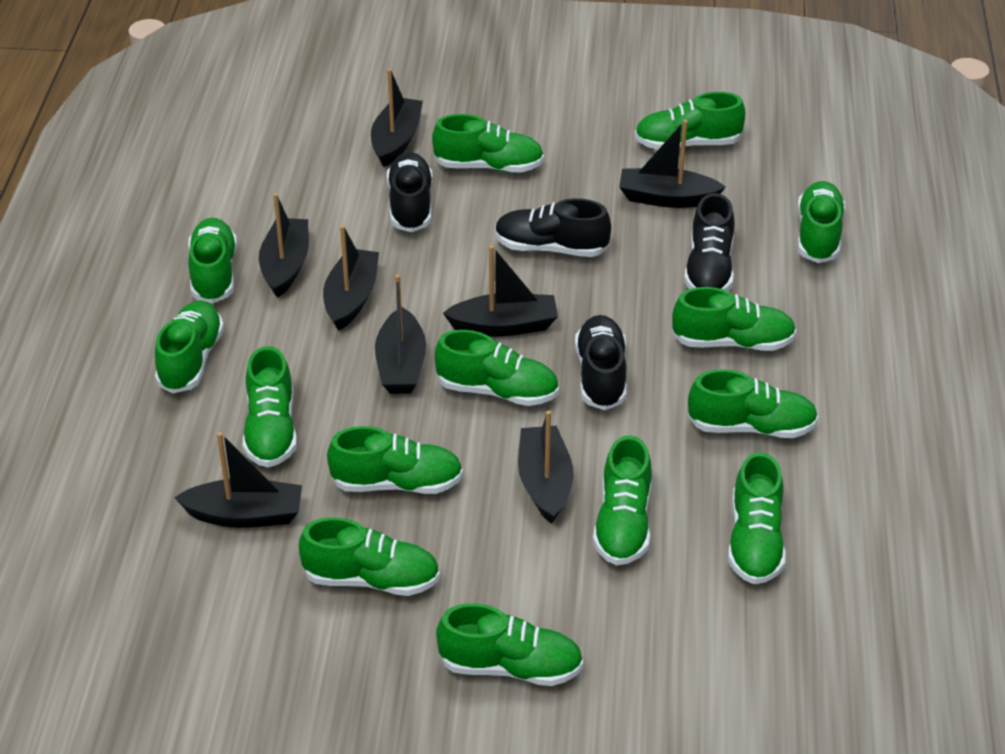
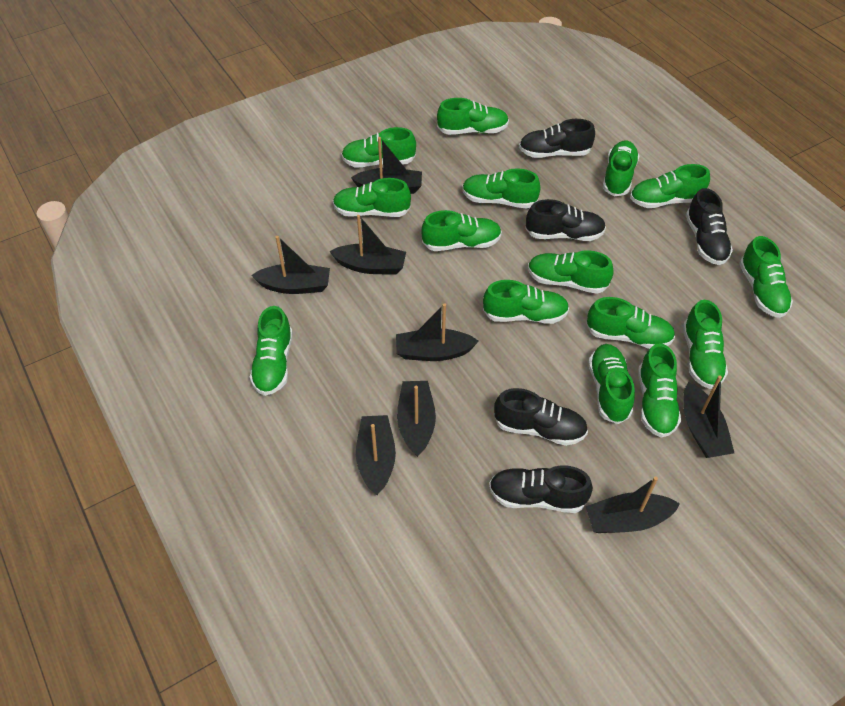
black shoe: 4 -> 5
green shoe: 14 -> 15

